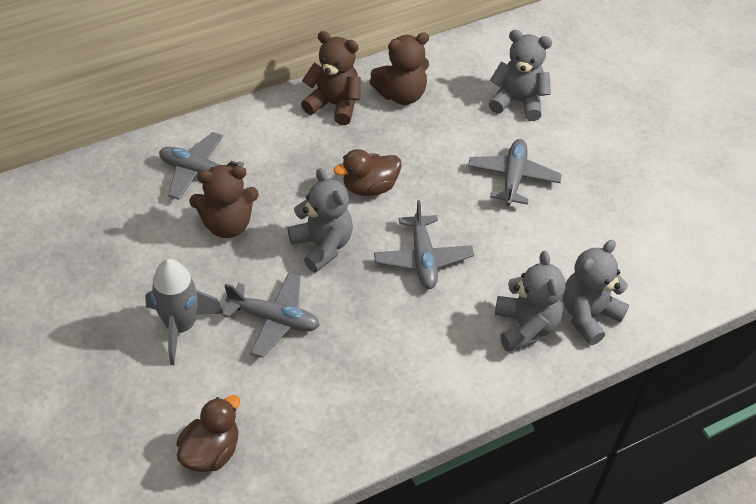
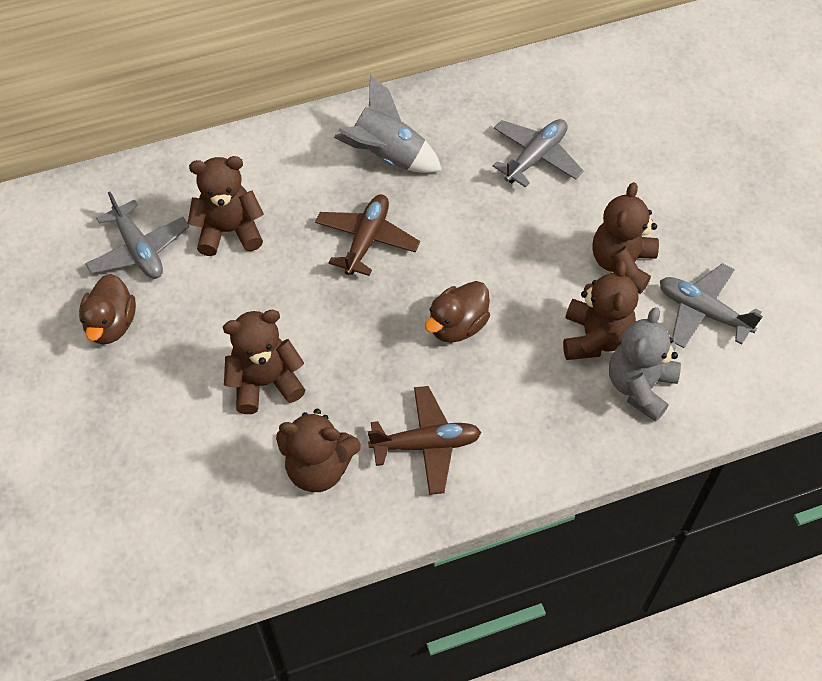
brown plane: 0 -> 2
brown teddy bear: 3 -> 5
grey plane: 4 -> 3
grey teddy bear: 4 -> 1

